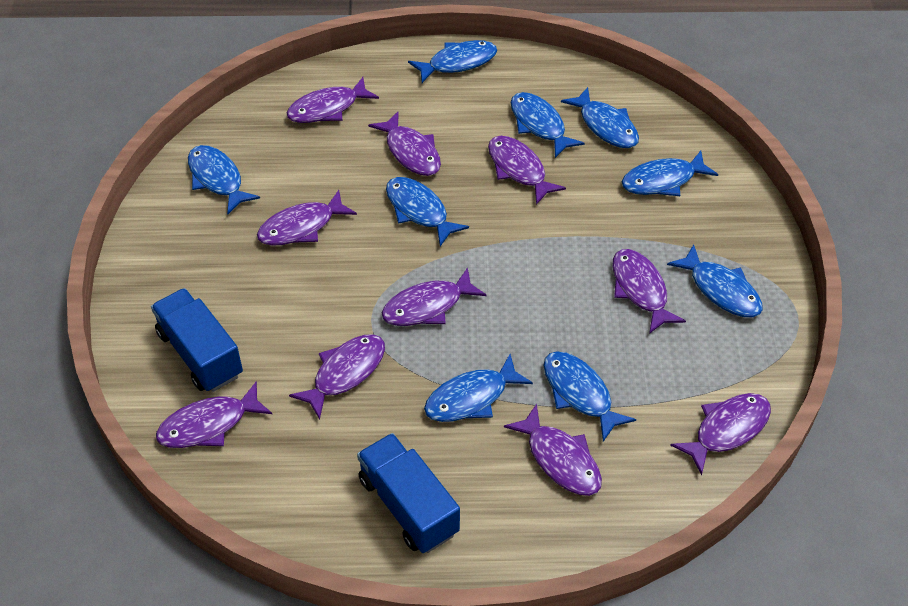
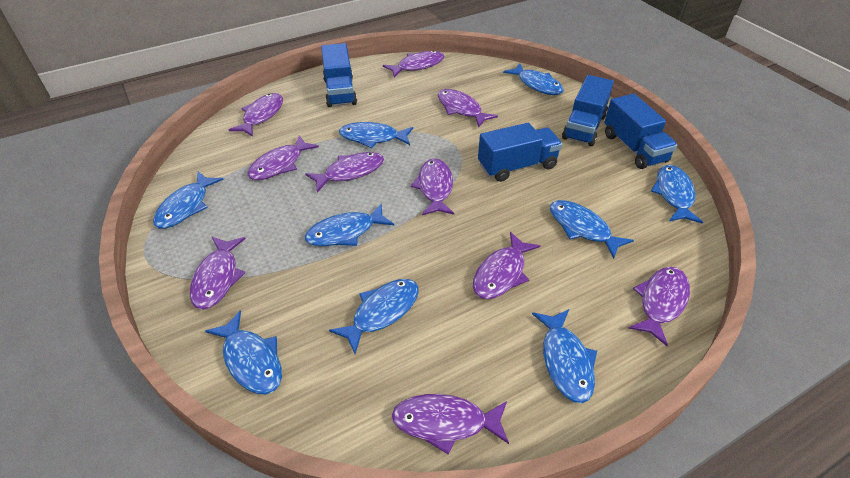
blue truck: 2 -> 4

